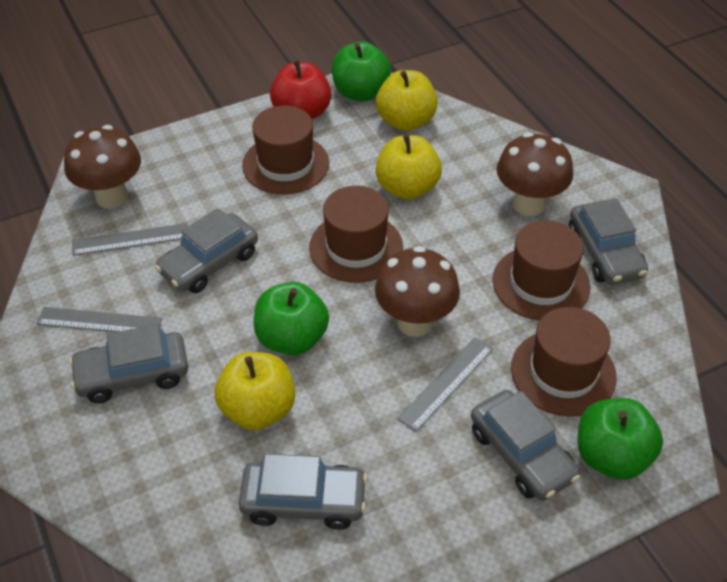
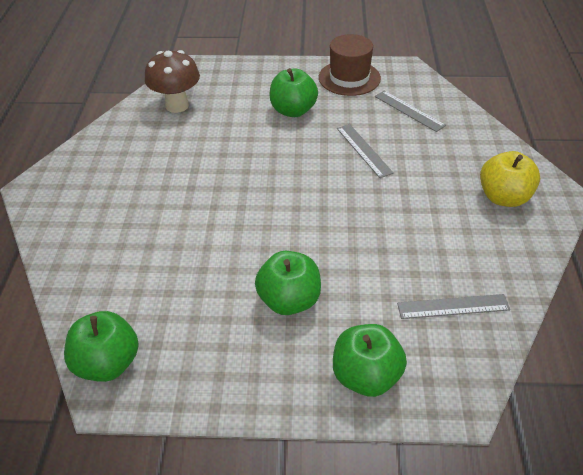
brown hat: 4 -> 1
brown mushroom: 3 -> 1
green apple: 3 -> 4
grey car: 5 -> 0
red apple: 1 -> 0
yellow apple: 3 -> 1

